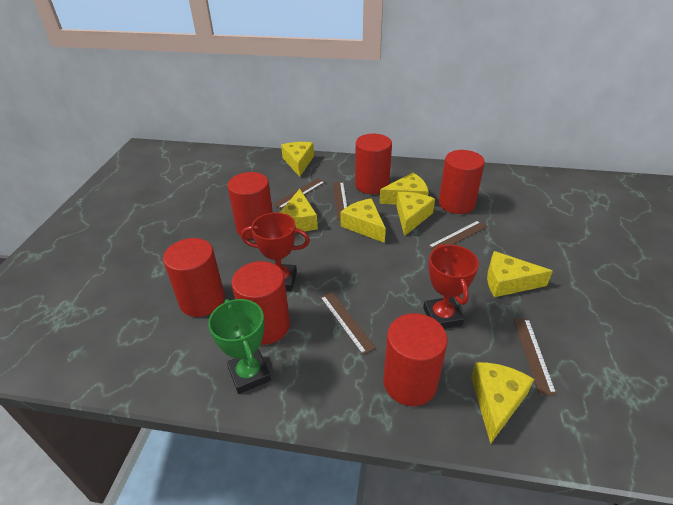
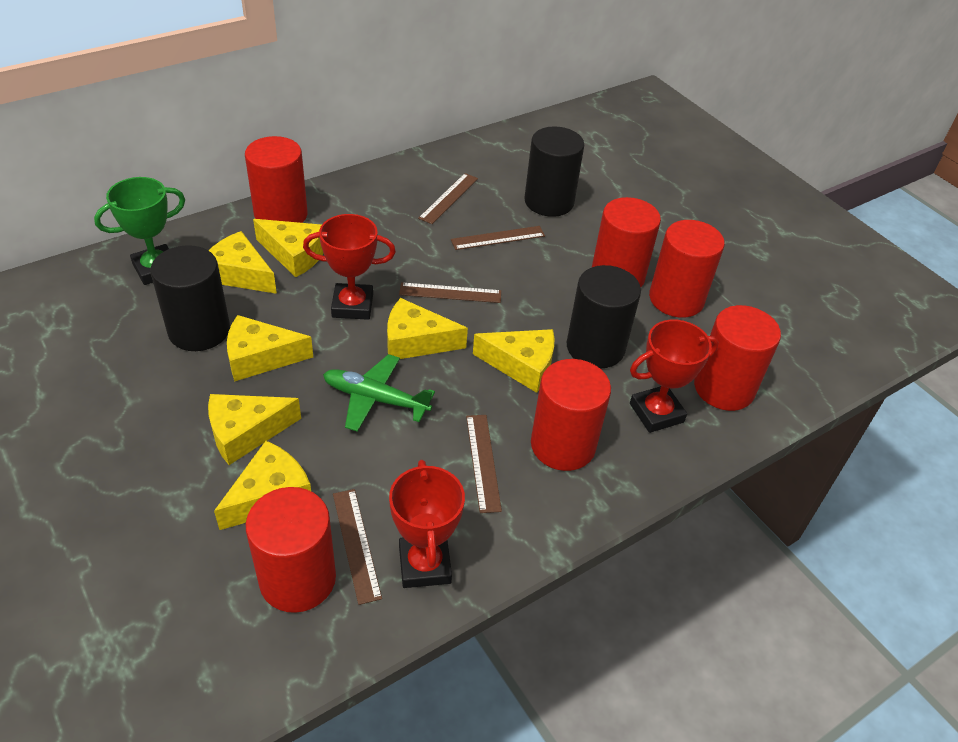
black cylinder: 0 -> 3
green plane: 0 -> 1
red trophy: 2 -> 3

